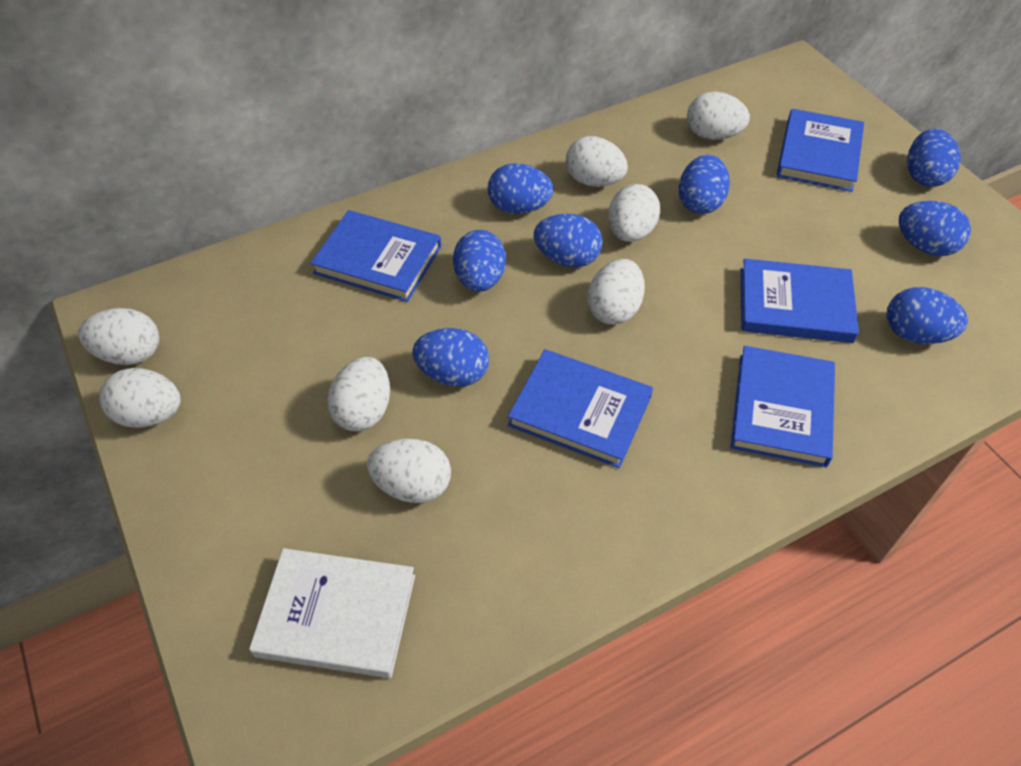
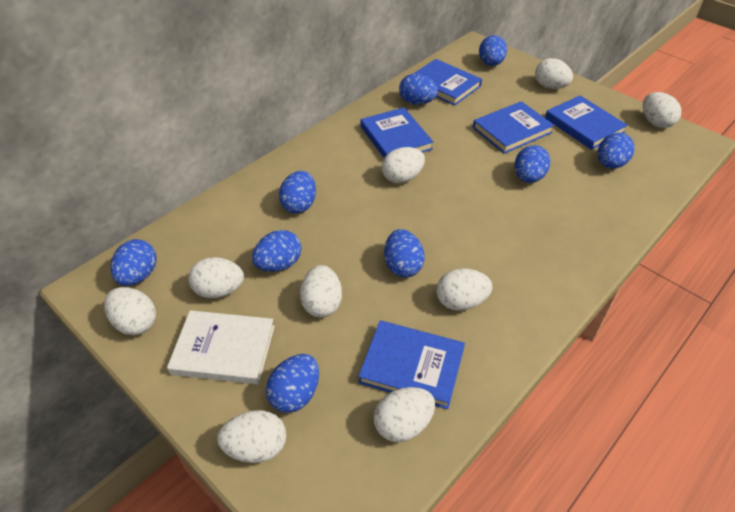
blue egg: 8 -> 9
white egg: 8 -> 9

